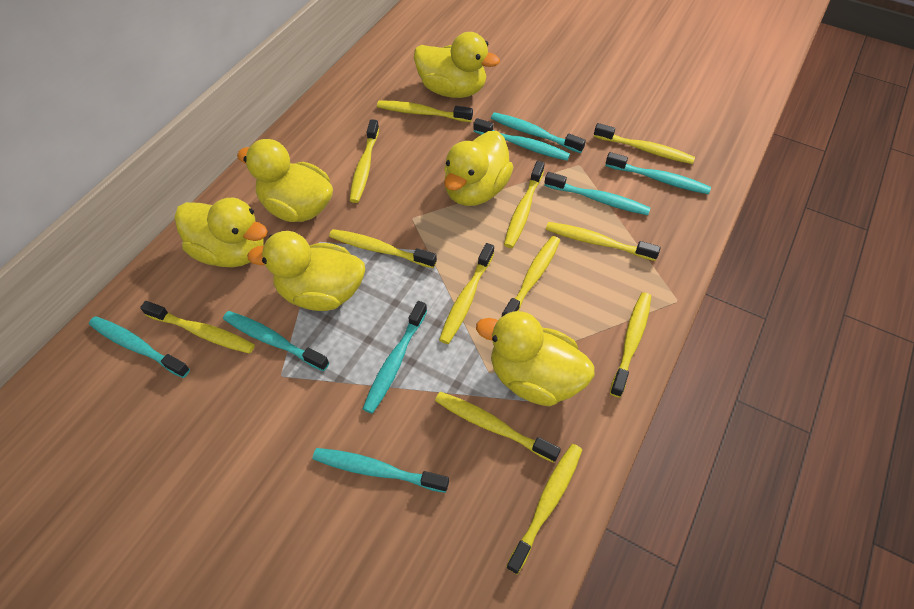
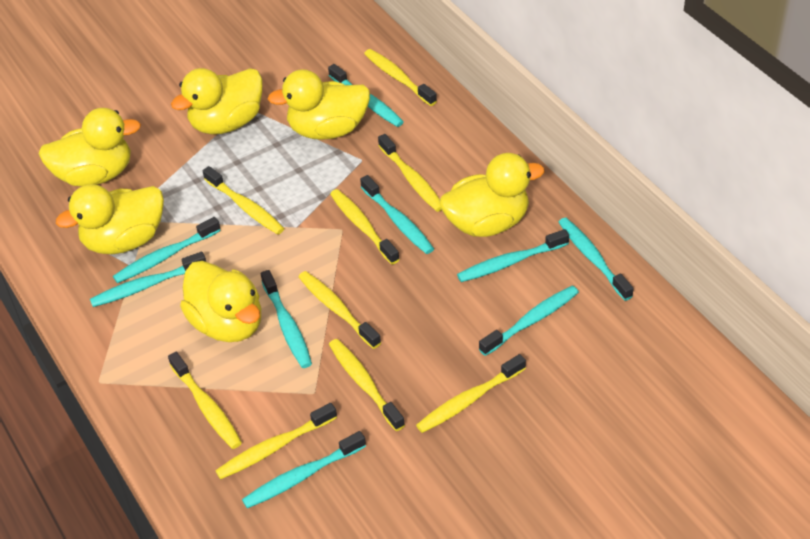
turquoise toothbrush: 8 -> 9
yellow toothbrush: 12 -> 9

